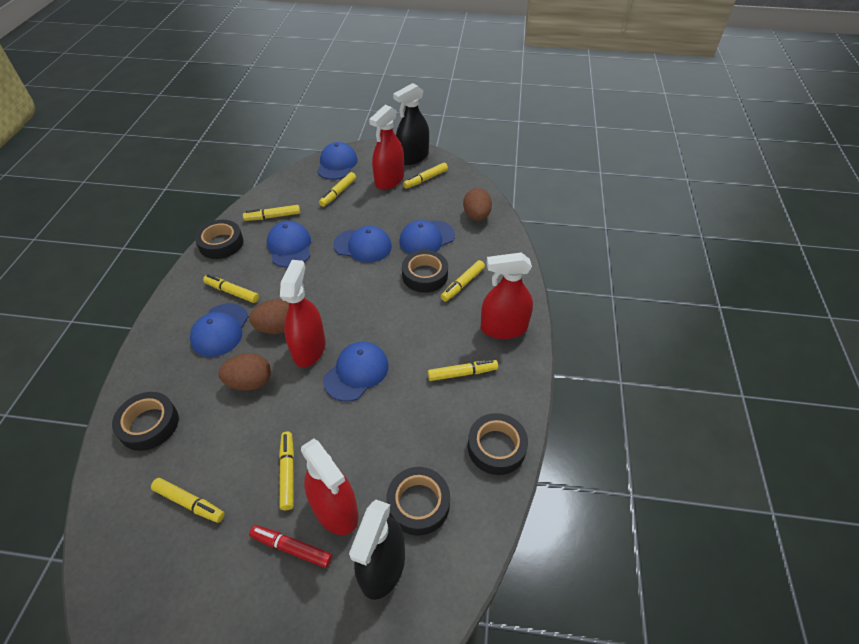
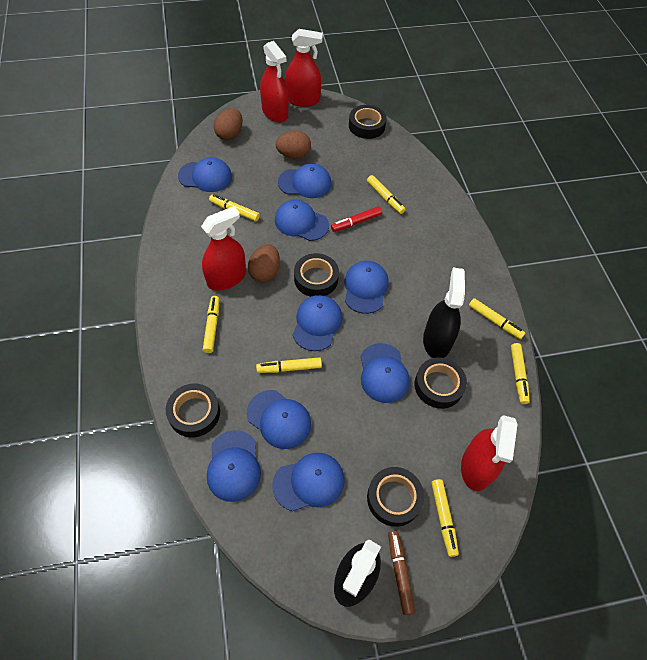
blue cap: 6 -> 9
brown marker: 0 -> 1
yellow marker: 8 -> 7

